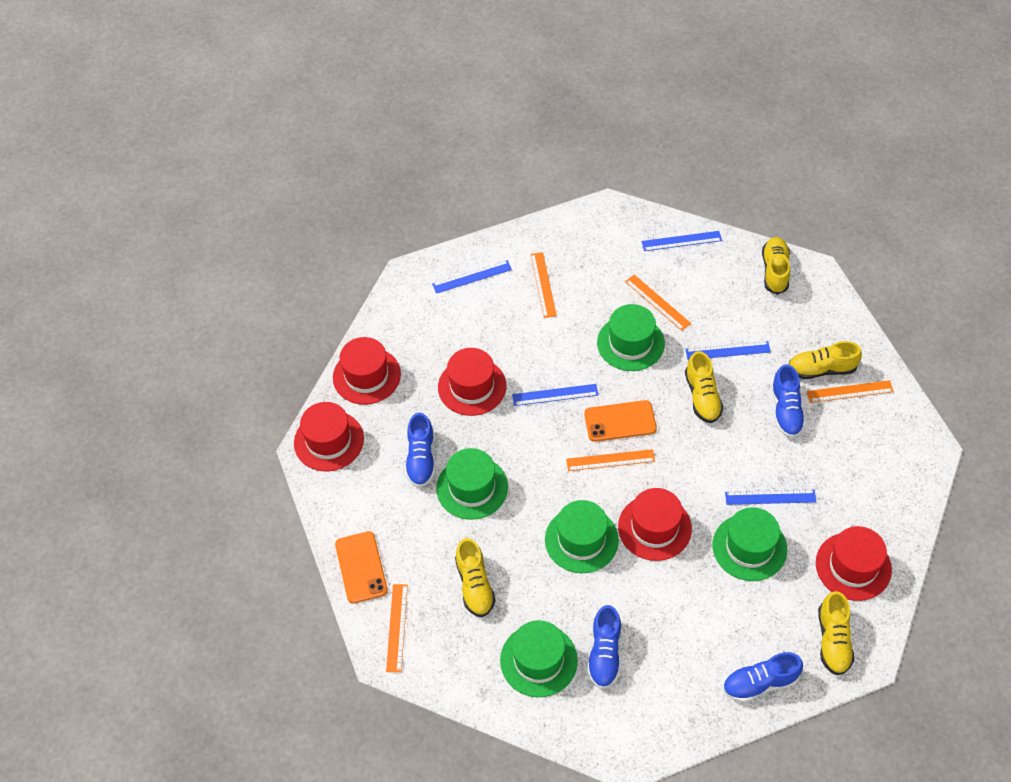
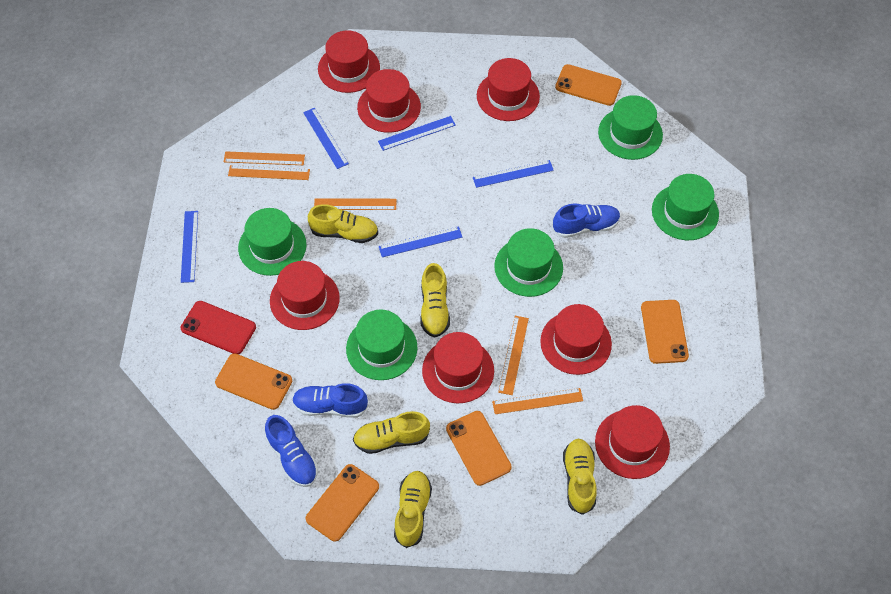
blue shoe: 4 -> 3
orange phone: 2 -> 5
red hat: 5 -> 7
red phone: 0 -> 1

